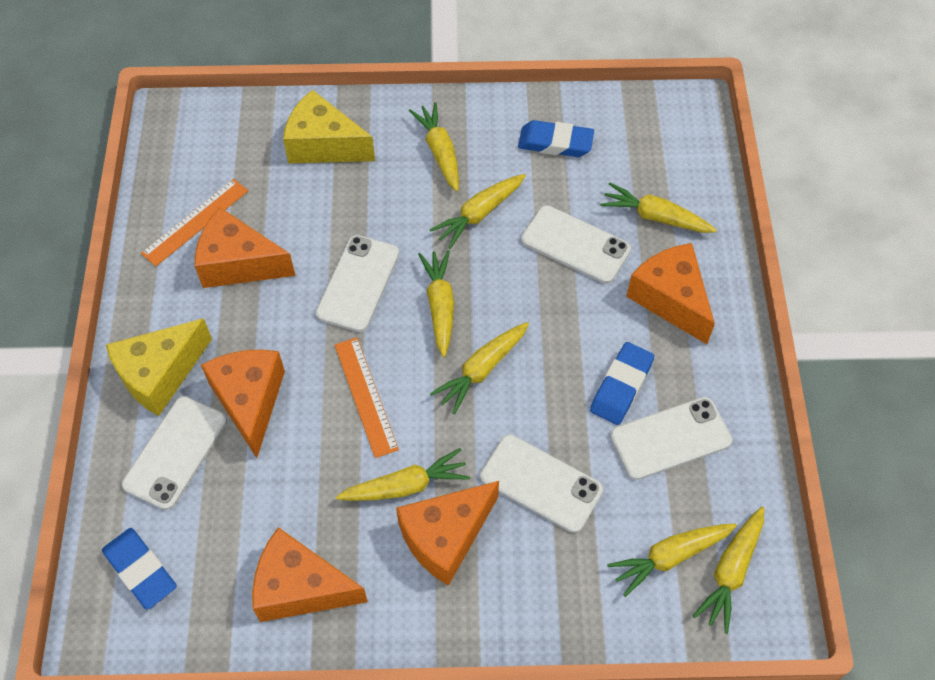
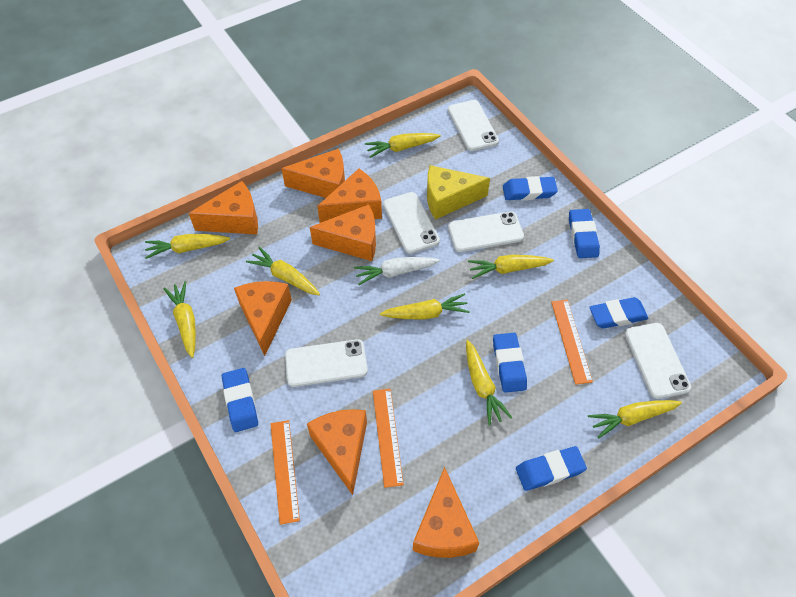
blue eraser: 3 -> 6
orange cheese: 5 -> 7
orange ruler: 2 -> 3
white carrot: 0 -> 1
yellow cheese: 2 -> 1

